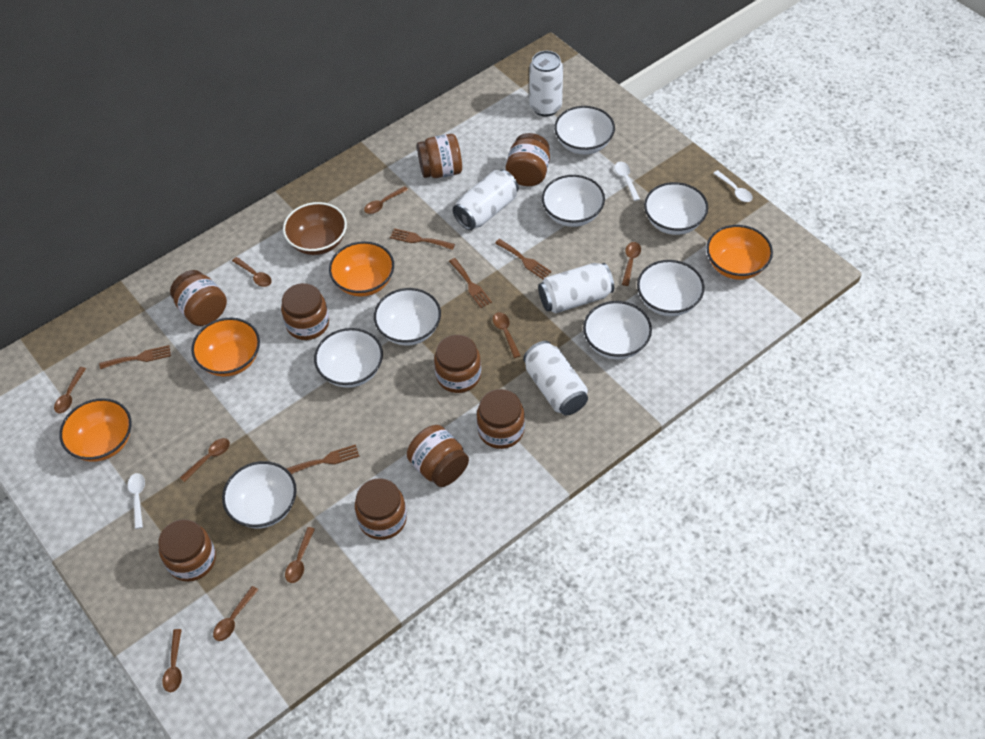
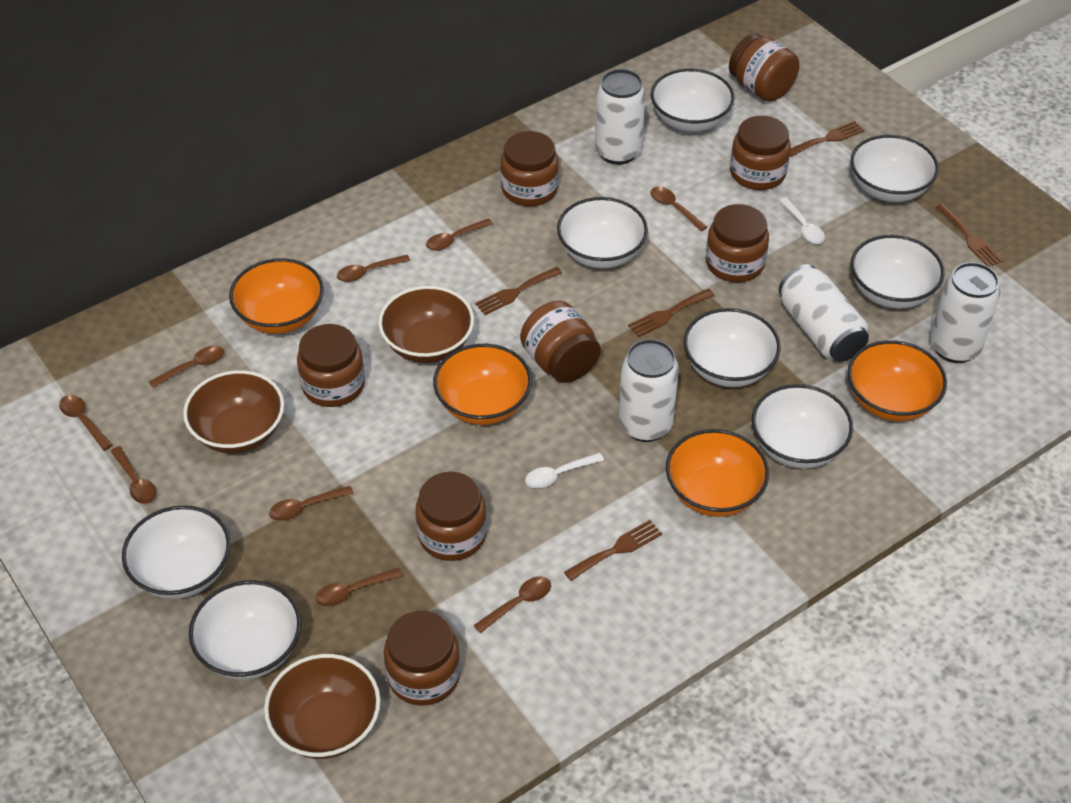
brown bowl: 1 -> 3
brown jar: 9 -> 8
white spoon: 3 -> 2

